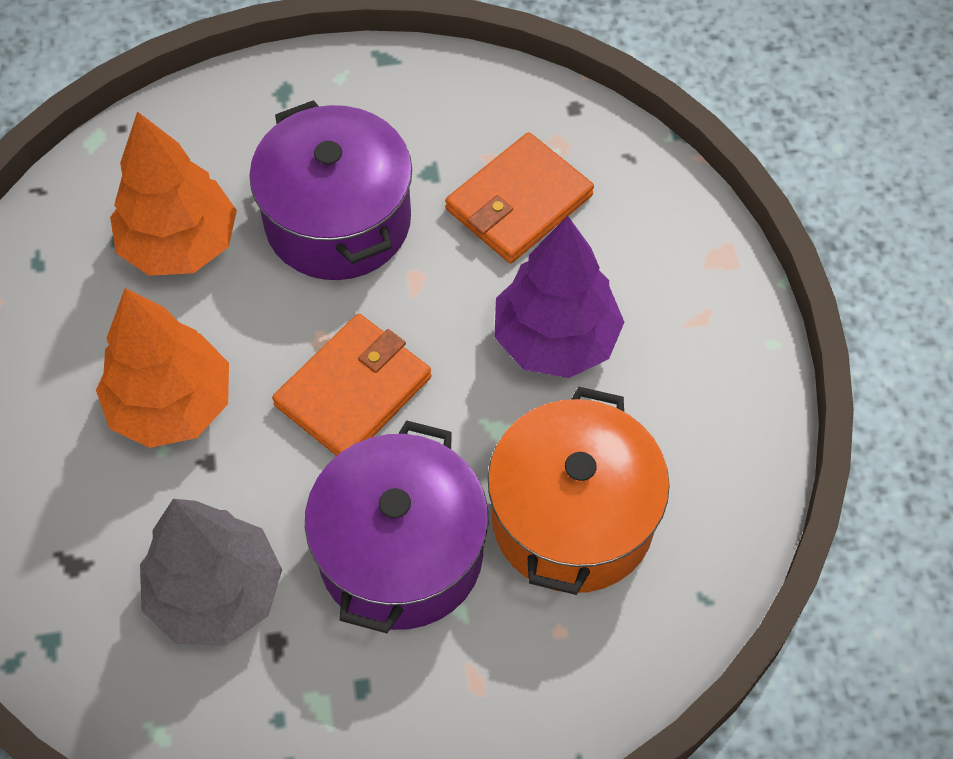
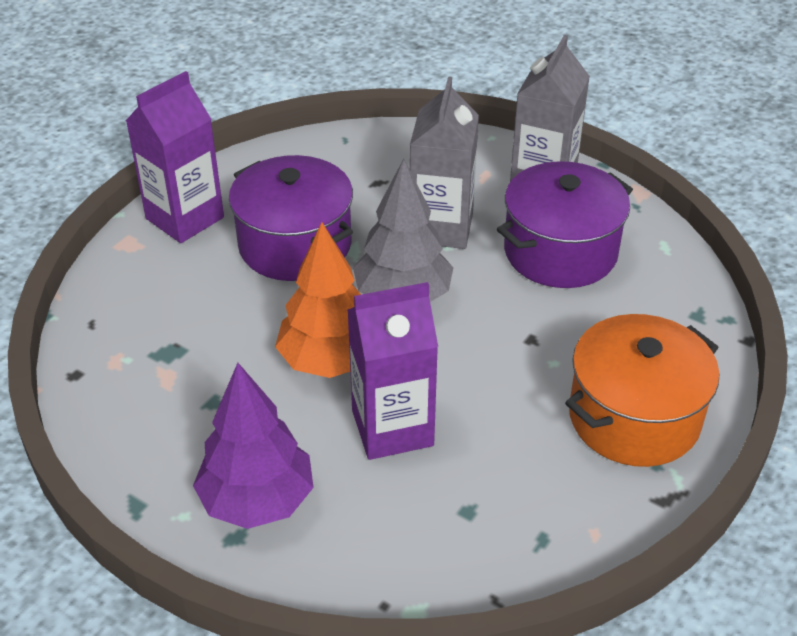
grey carton: 0 -> 2
orange tree: 2 -> 1
orange wallet: 2 -> 0
purple carton: 0 -> 2

